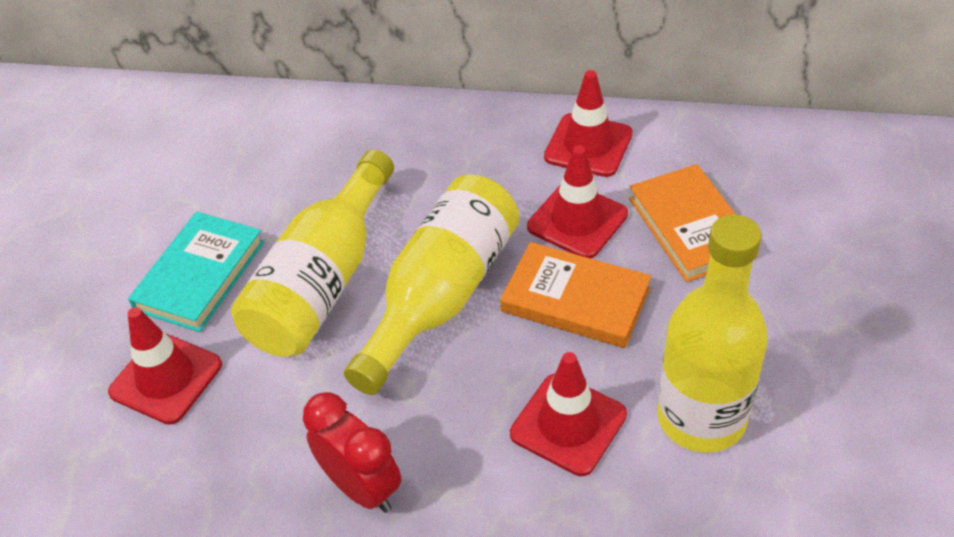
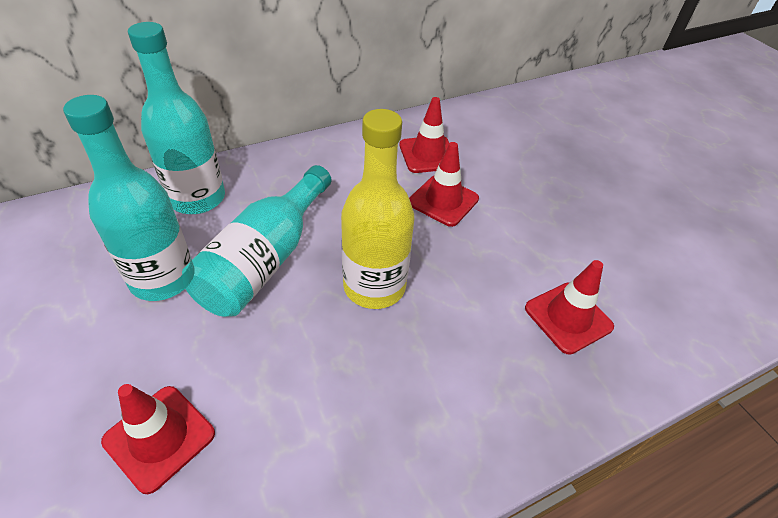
orange book: 2 -> 0
red clock: 1 -> 0
turquoise book: 1 -> 0
turquoise bottle: 0 -> 3
yellow bottle: 3 -> 1

